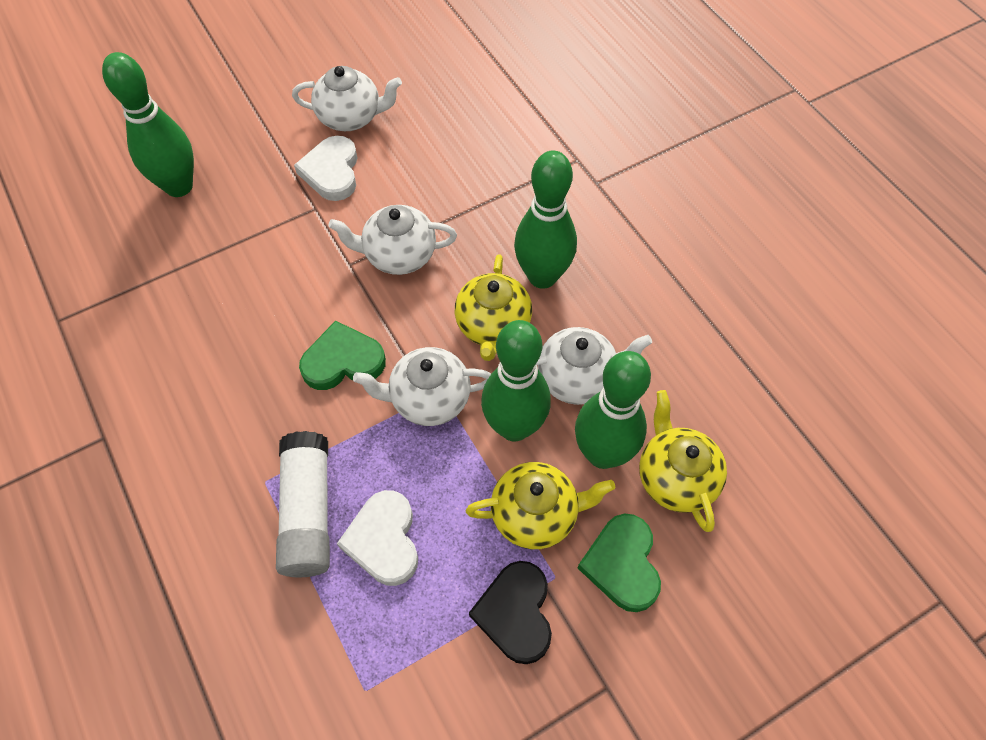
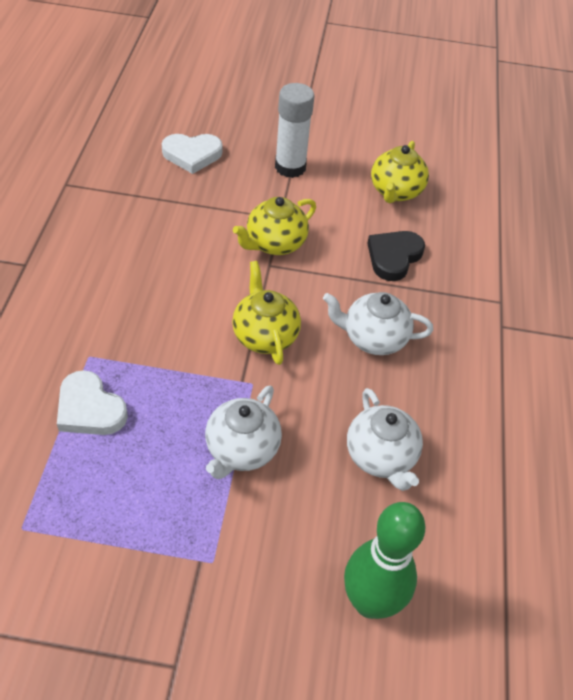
green bowling pin: 4 -> 1
green heart: 2 -> 0
white teapot: 4 -> 3

